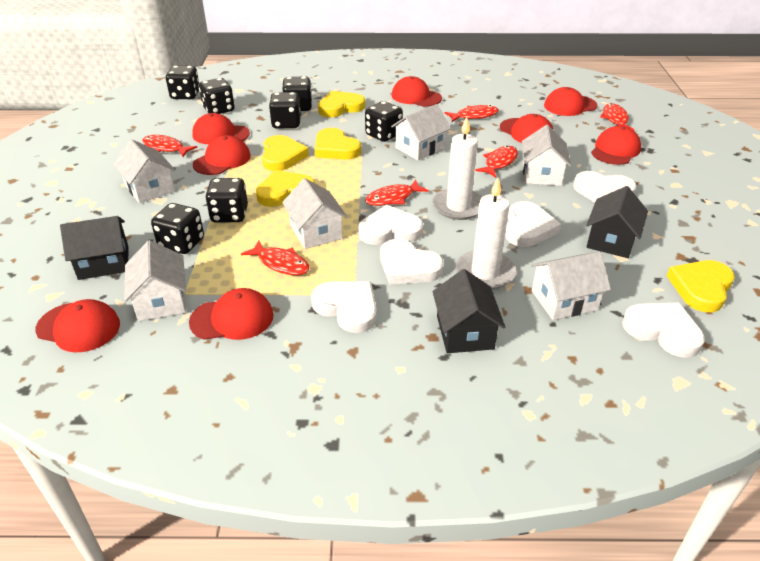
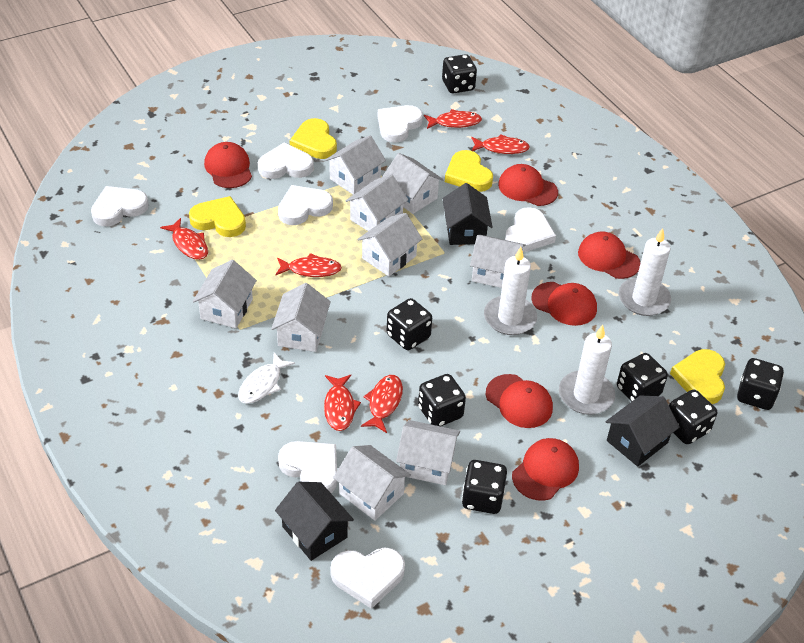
red cap: 8 -> 6
white candle: 2 -> 3
white fish: 0 -> 1
white heart: 6 -> 7
white house: 6 -> 9
yellow heart: 5 -> 4

